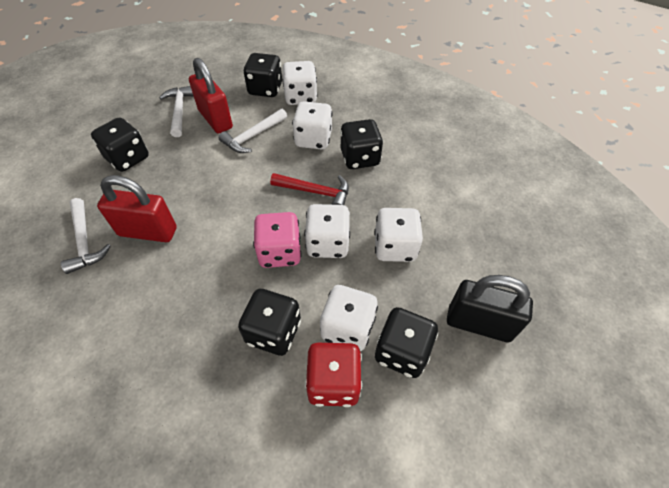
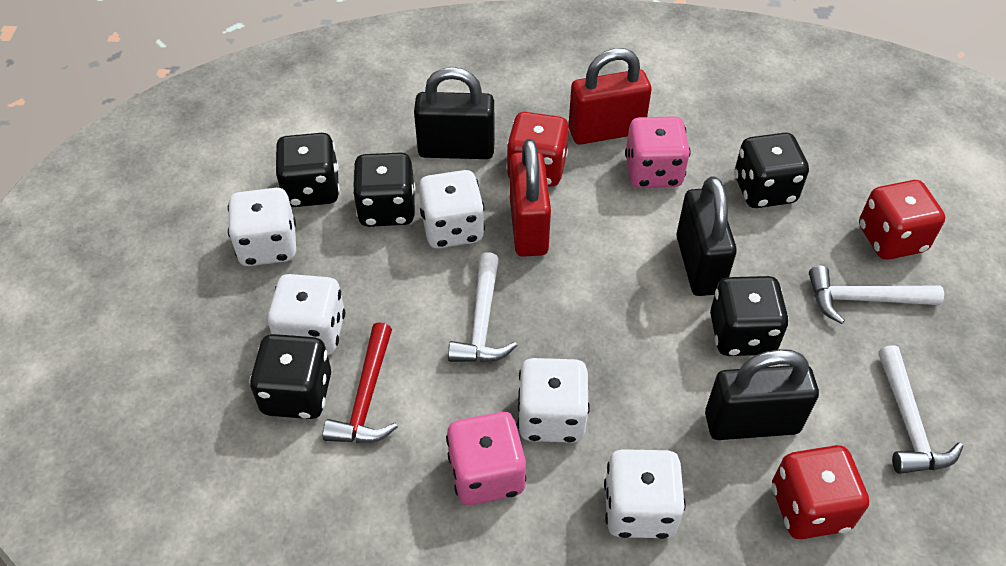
black padlock: 1 -> 3
pink dice: 1 -> 2
red dice: 1 -> 3

